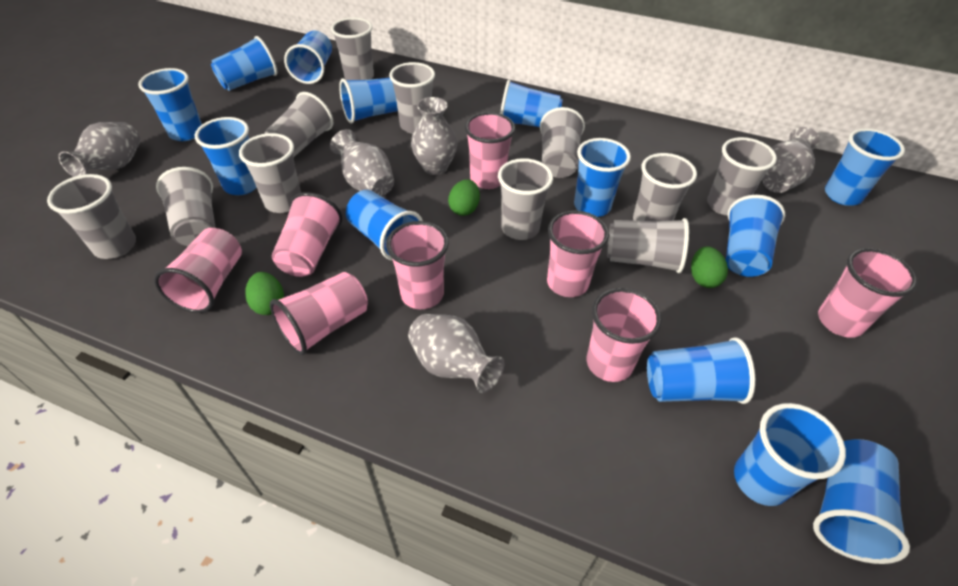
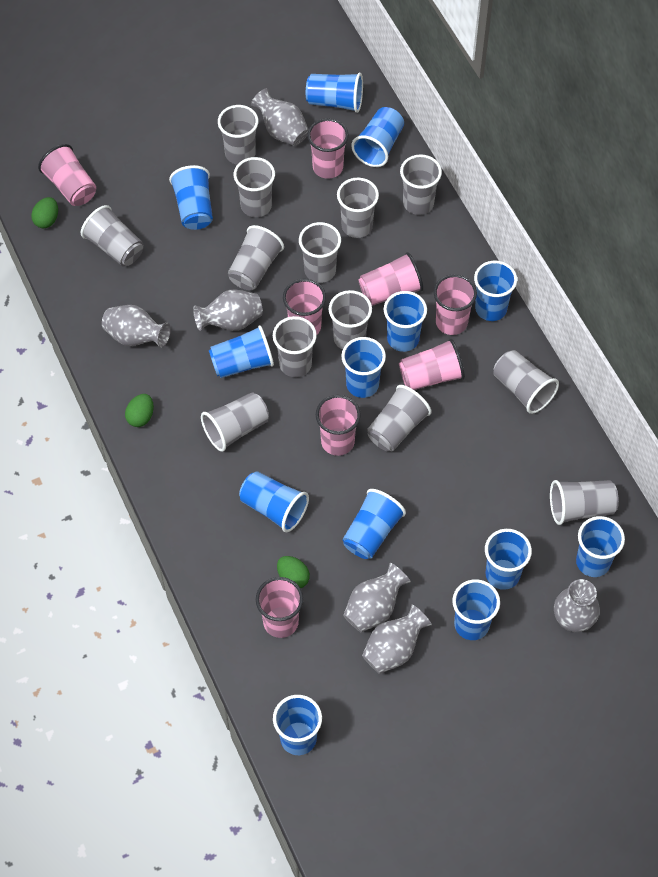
grey cup: 11 -> 13
grey vase: 5 -> 6

